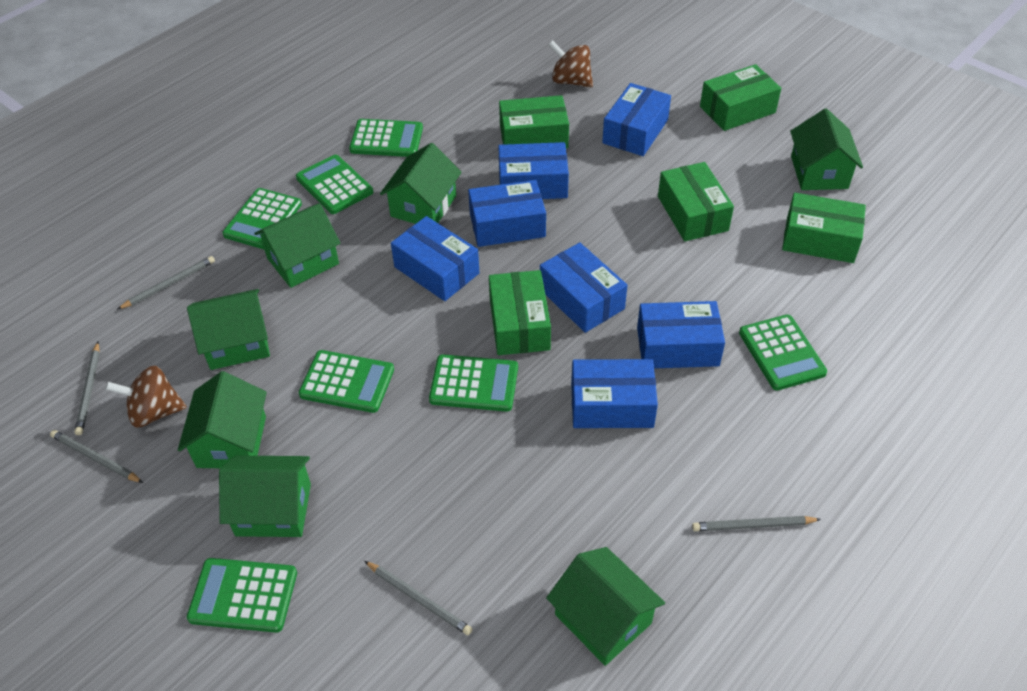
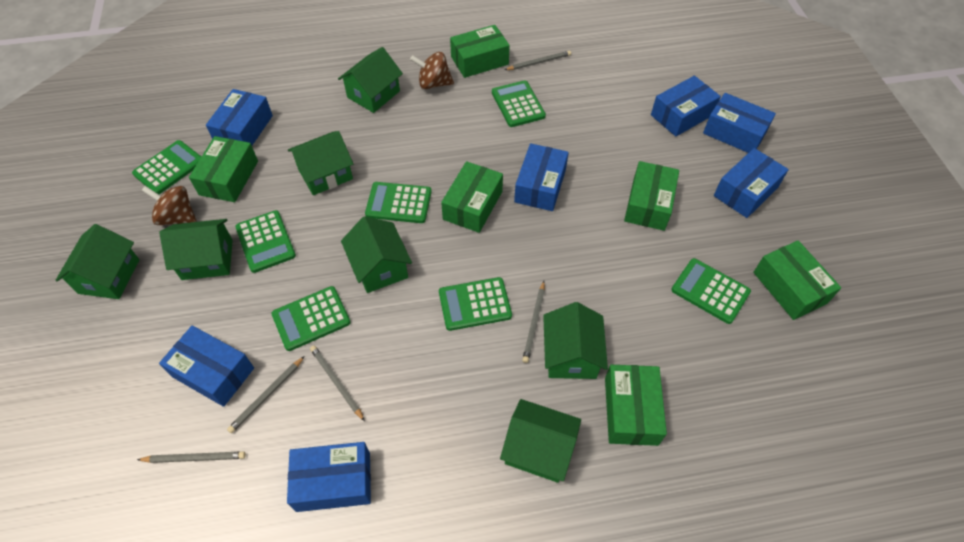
green box: 5 -> 6

